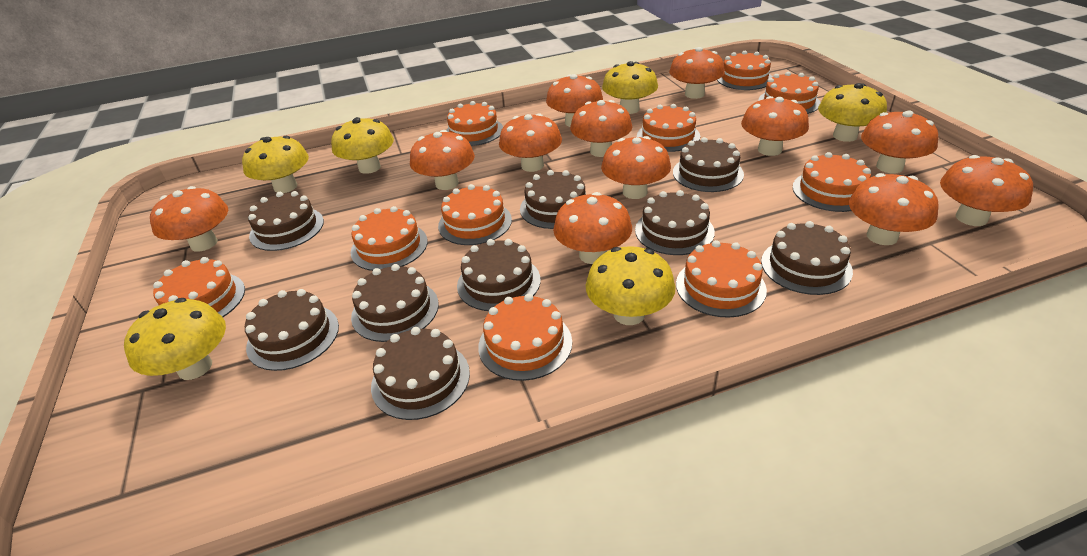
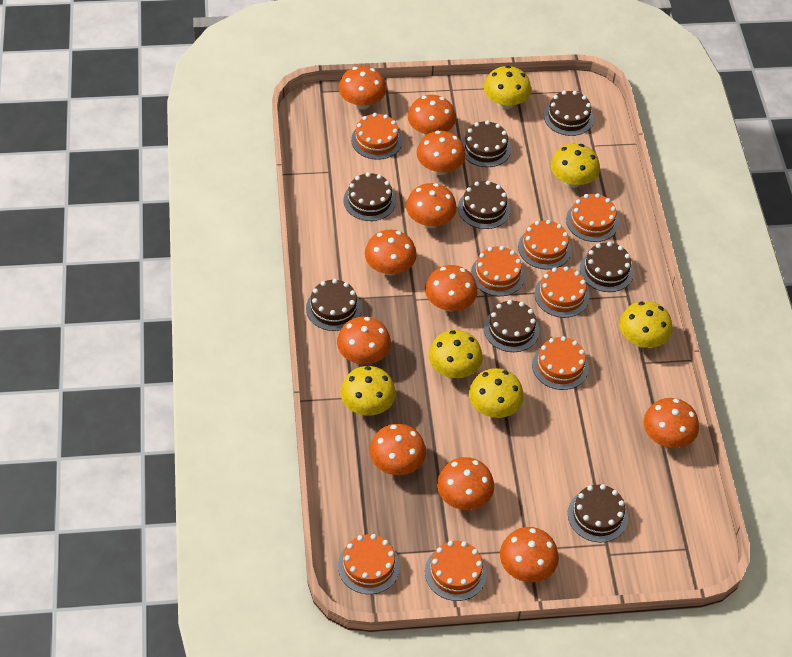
brown cake: 9 -> 8
orange cake: 10 -> 8
orange mushroom: 12 -> 11

